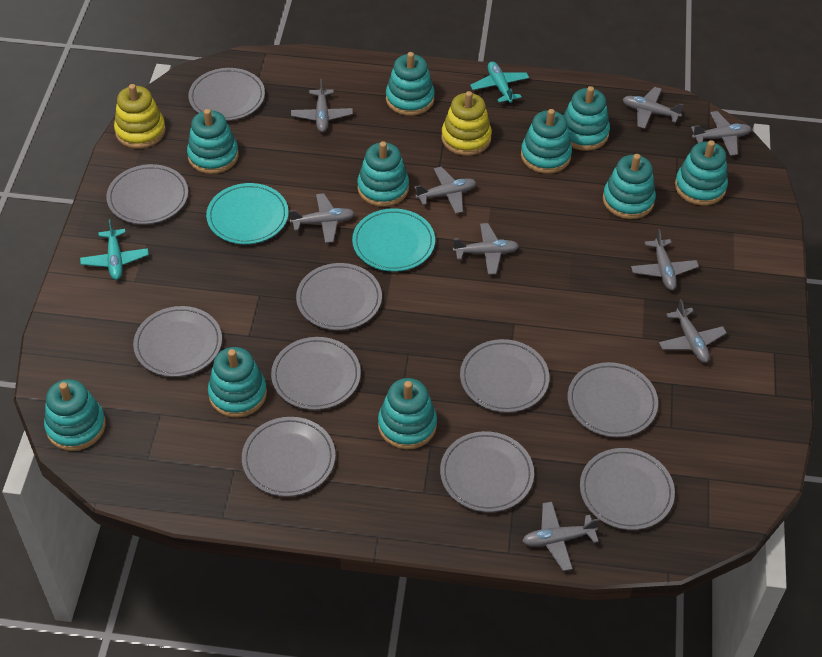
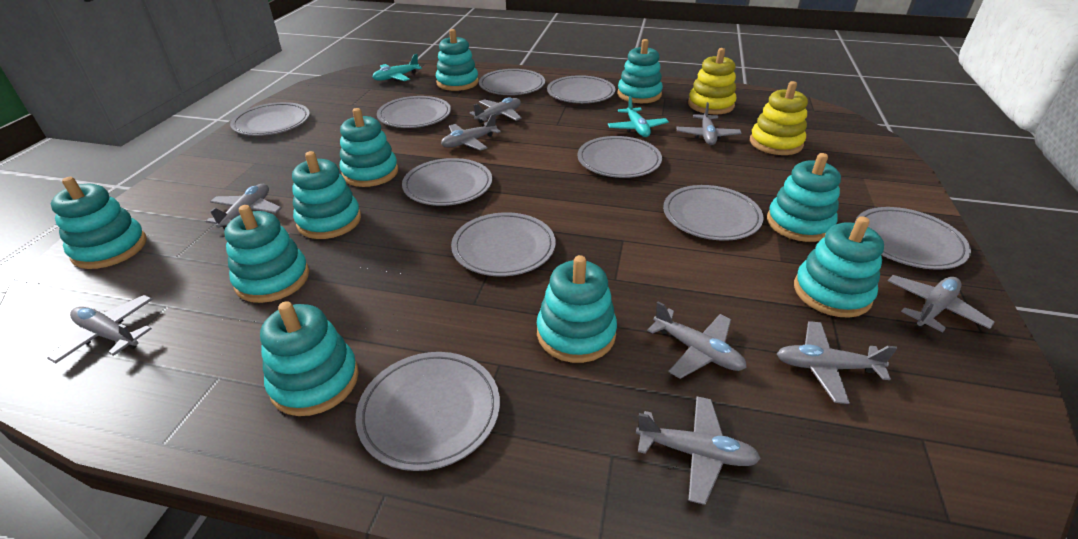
turquoise plate: 2 -> 0

